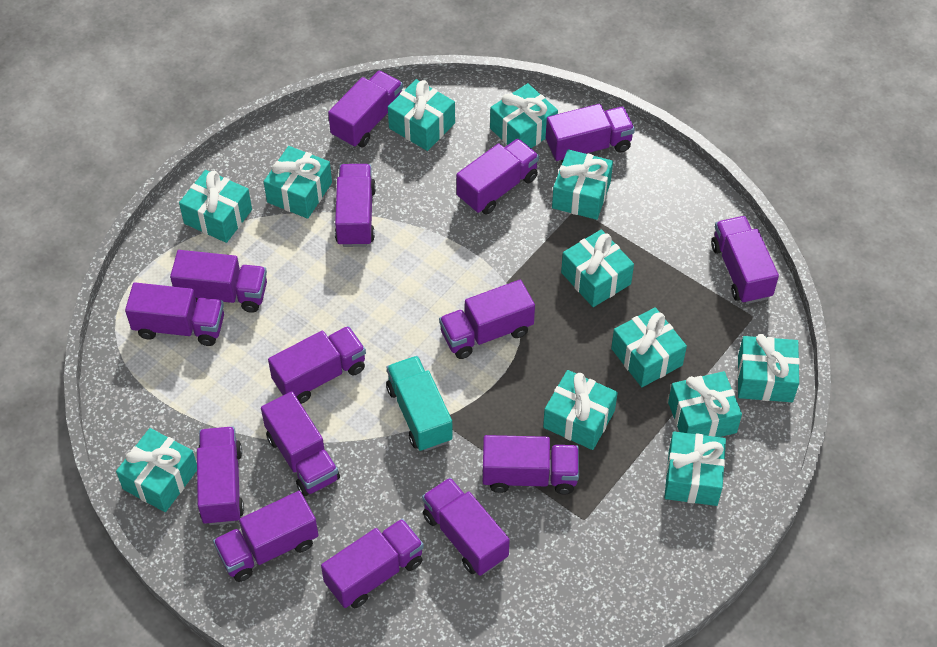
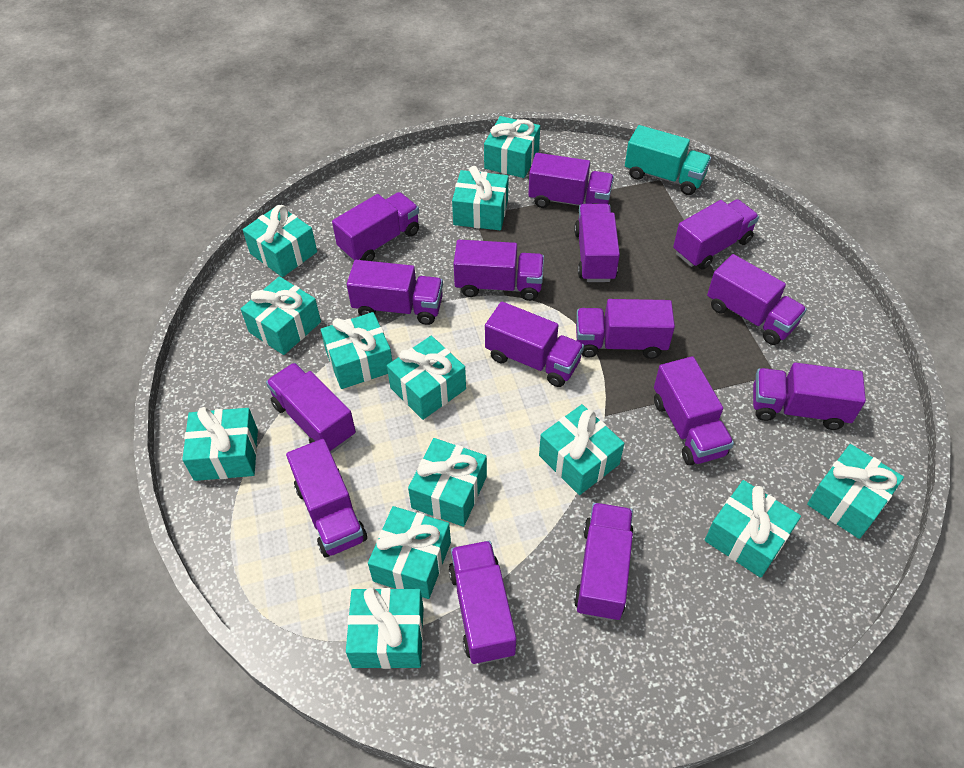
turquoise gift: 12 -> 13

